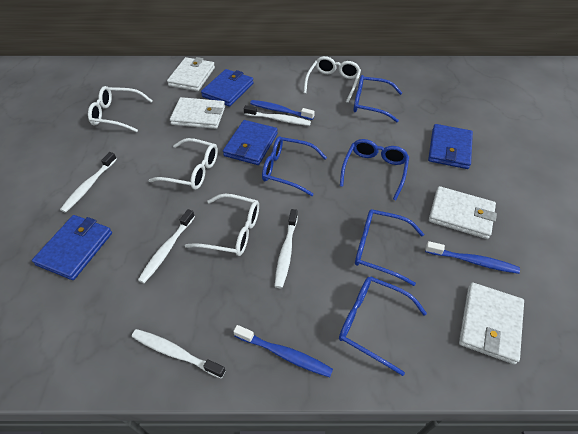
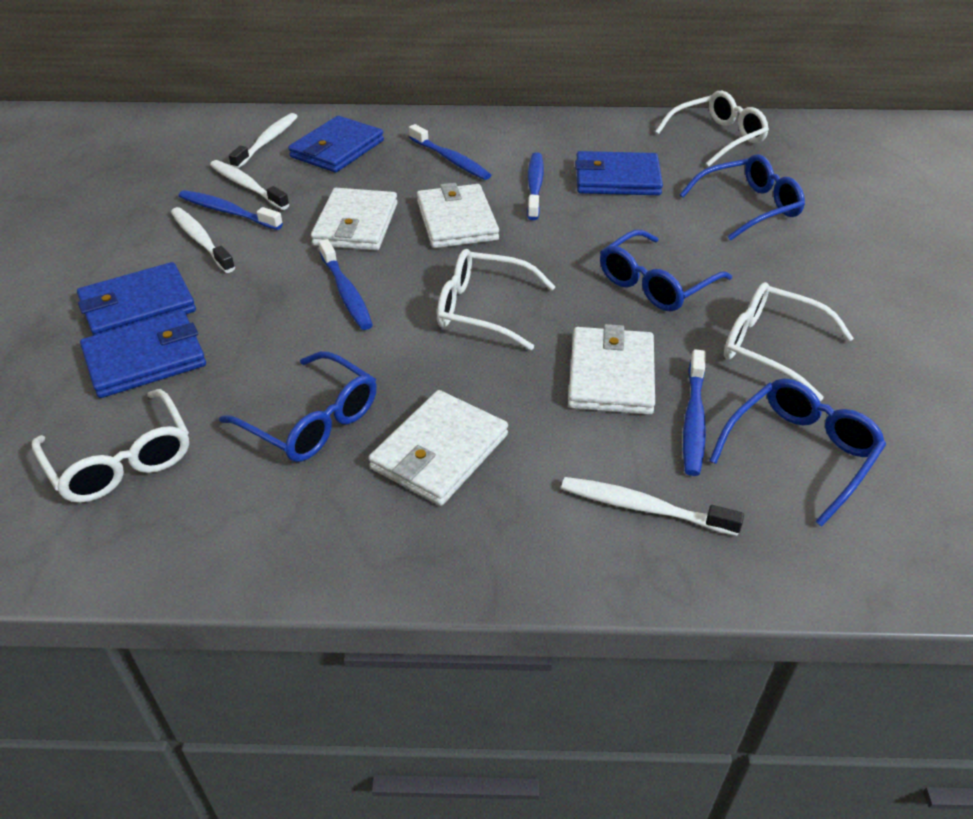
blue glasses: 5 -> 4
blue toothbrush: 3 -> 5
white toothbrush: 5 -> 4

